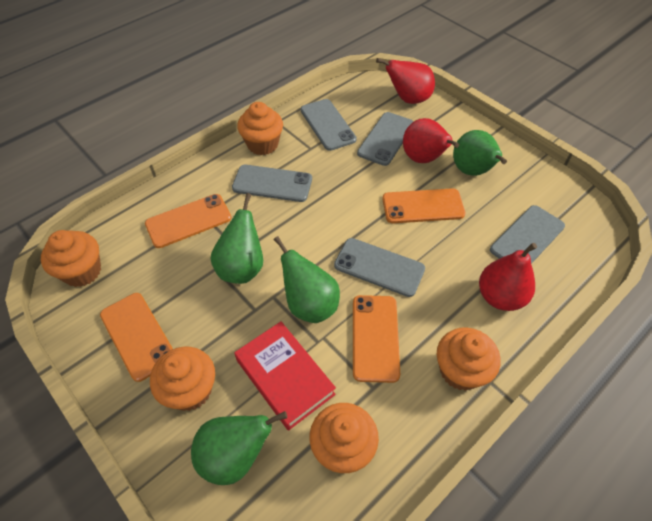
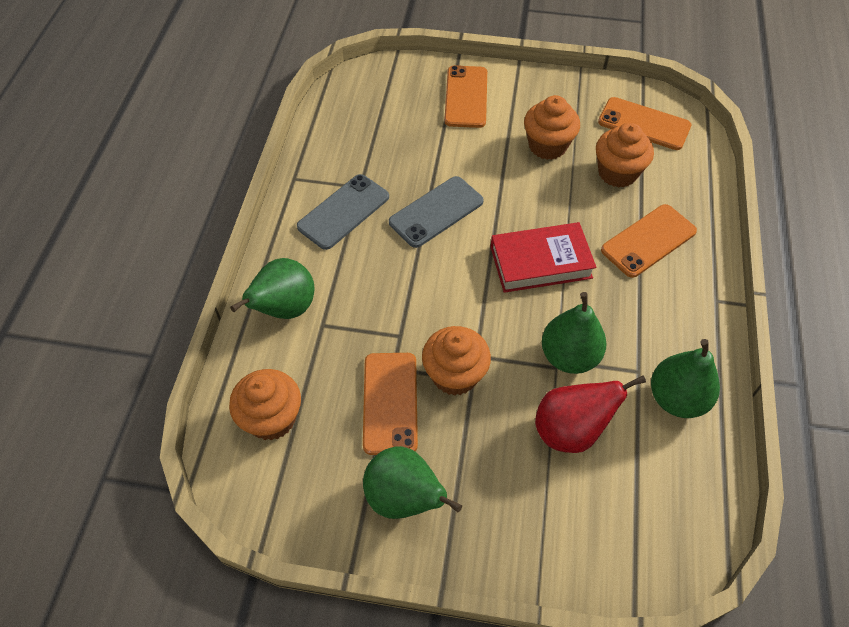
grey phone: 5 -> 2
orange cupcake: 5 -> 4
red pear: 3 -> 1

